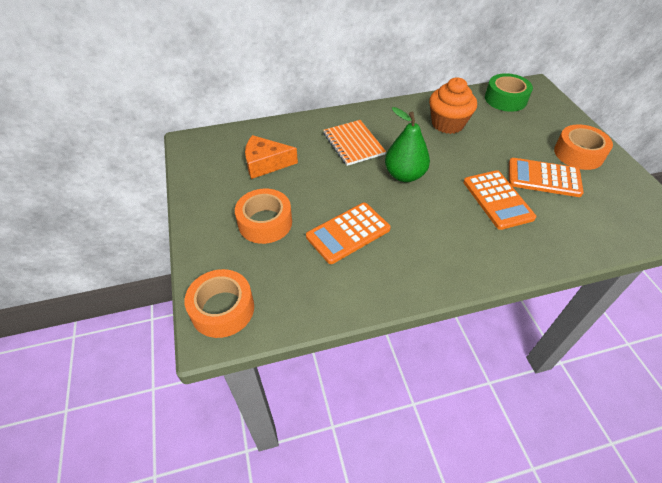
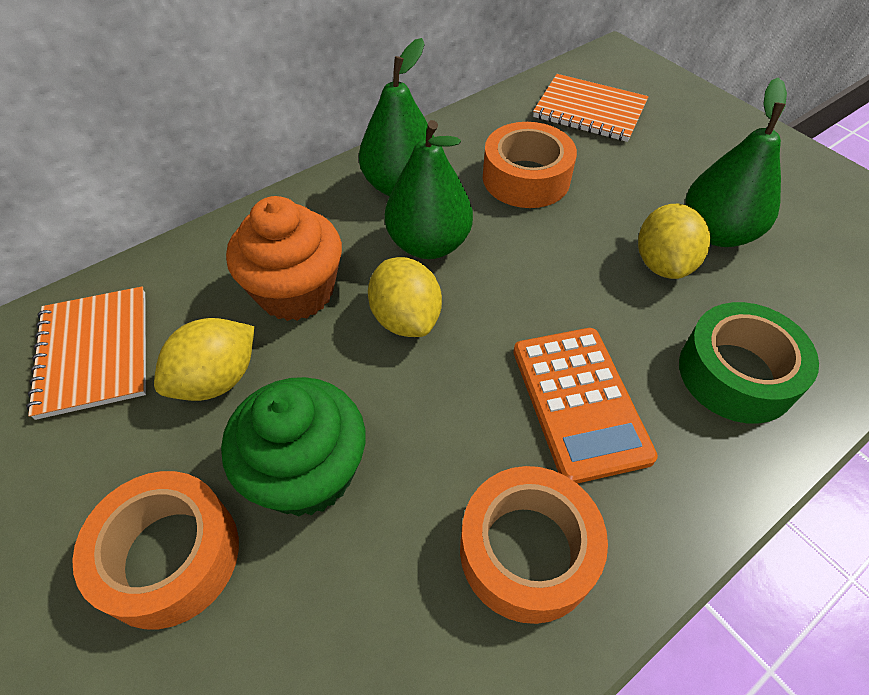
green cupcake: 0 -> 1
green pear: 1 -> 3
orange calculator: 3 -> 1
orange cheese: 1 -> 0
orange notebook: 1 -> 2
yellow lemon: 0 -> 3

